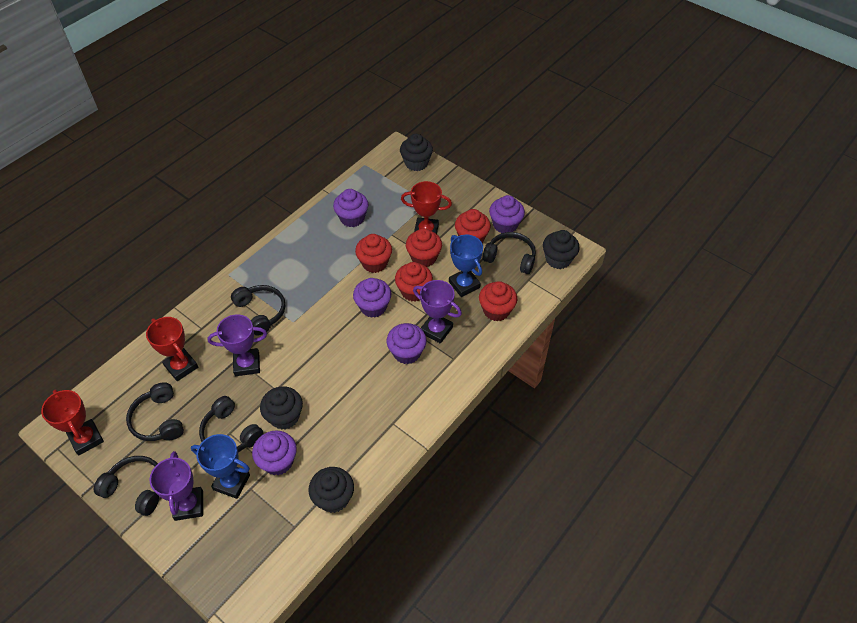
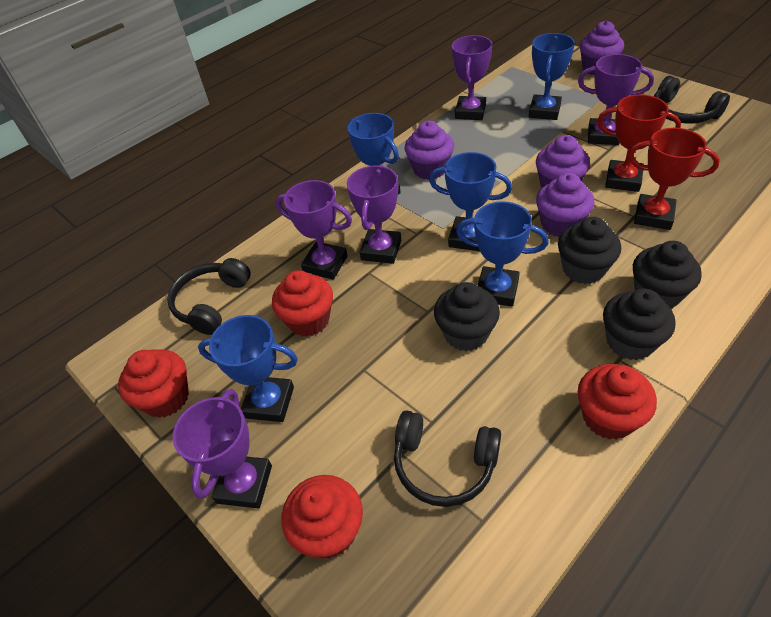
black headphones: 5 -> 3
blue trophy: 2 -> 5
purple cupcake: 5 -> 4
purple trophy: 3 -> 5
red cupcake: 5 -> 4
red trophy: 3 -> 2

